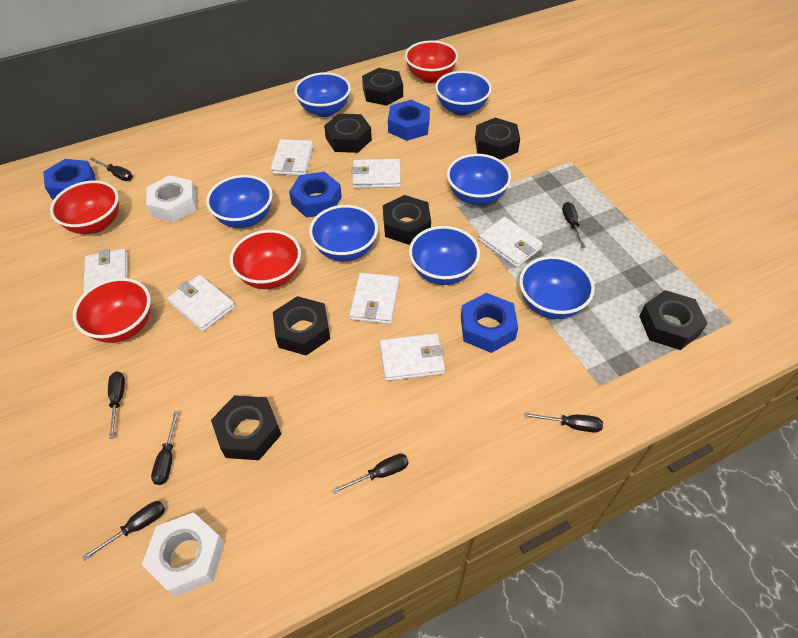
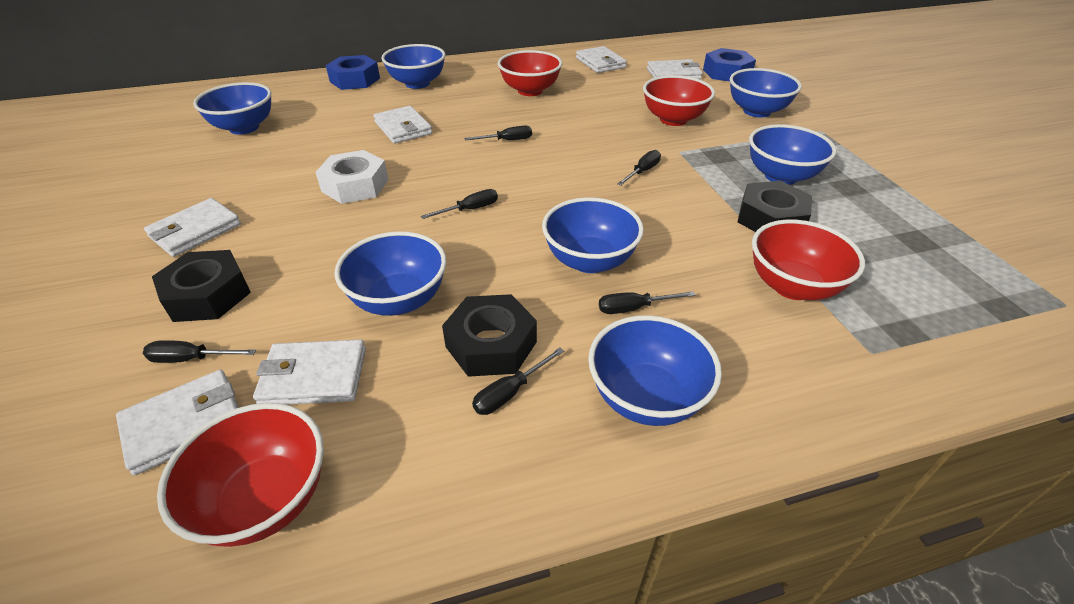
black nut: 7 -> 3
black screwdriver: 7 -> 6
blue nut: 4 -> 2
white nut: 2 -> 1
white wallet: 7 -> 6

